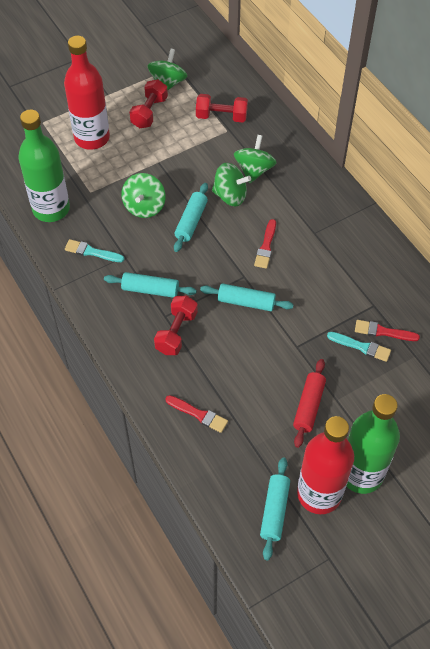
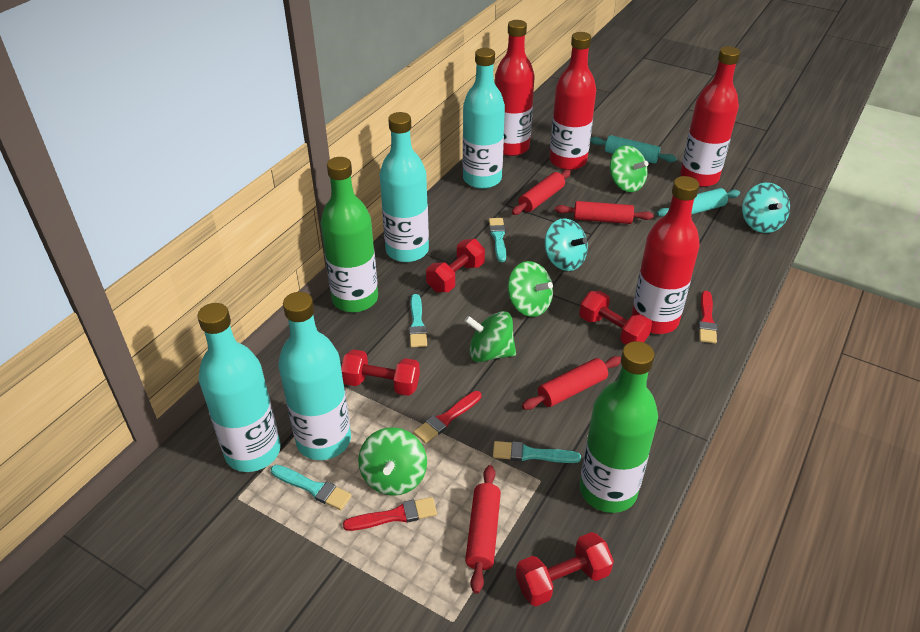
red bottle: 2 -> 4
red dumbbell: 3 -> 4
red rolling pin: 1 -> 4
turquoise bottle: 0 -> 4
turquoise brush: 2 -> 4
turquoise rolling pin: 4 -> 2
turquoise spinning top: 0 -> 2

